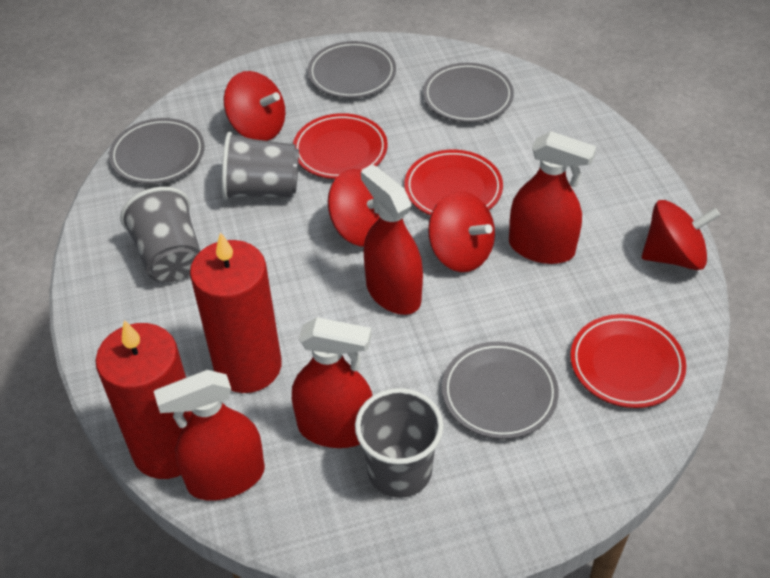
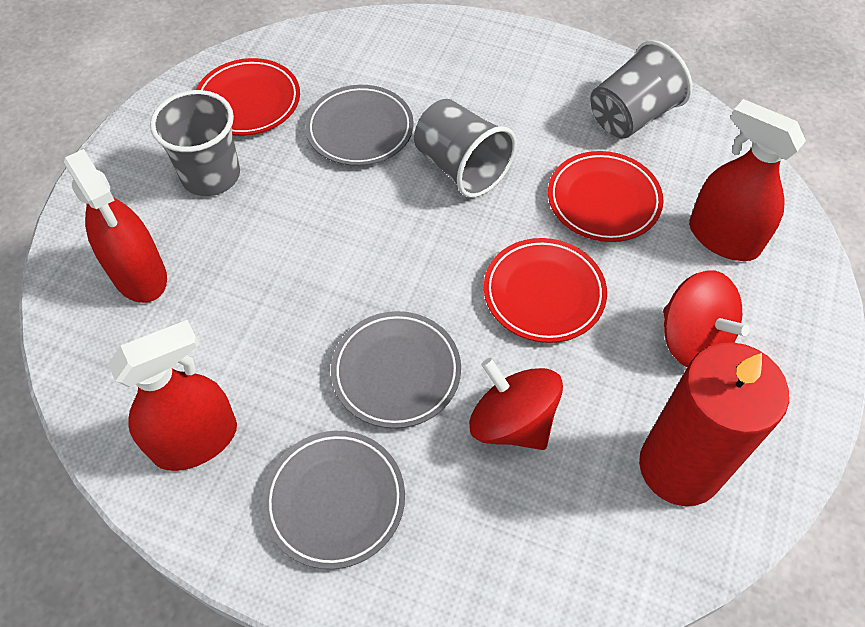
grey plate: 4 -> 3
red candle: 2 -> 1
red spinning top: 4 -> 2
red spray bottle: 4 -> 3

